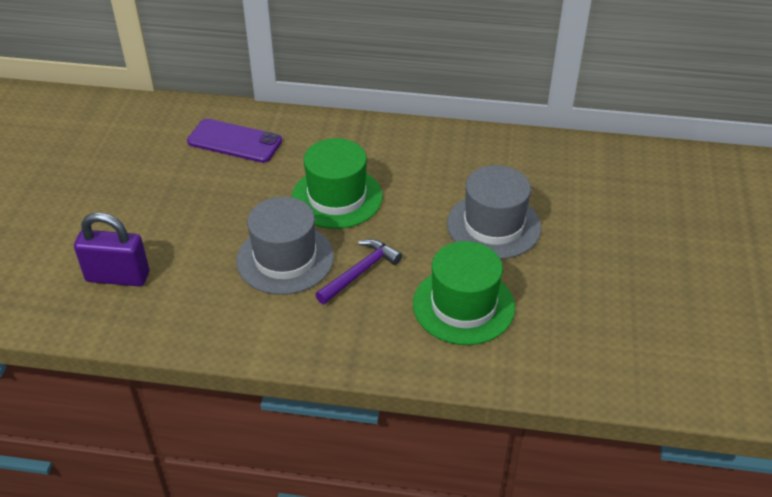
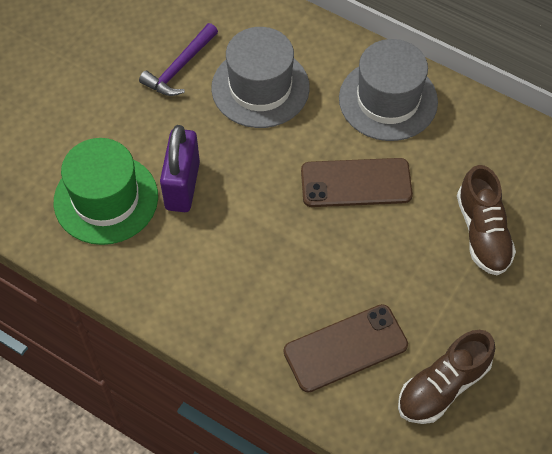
brown phone: 0 -> 2
brown shoe: 0 -> 2
green hat: 2 -> 1
purple phone: 1 -> 0

